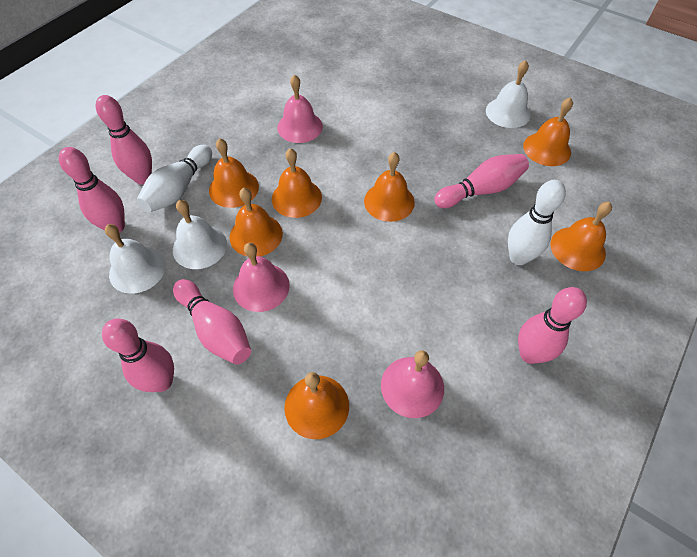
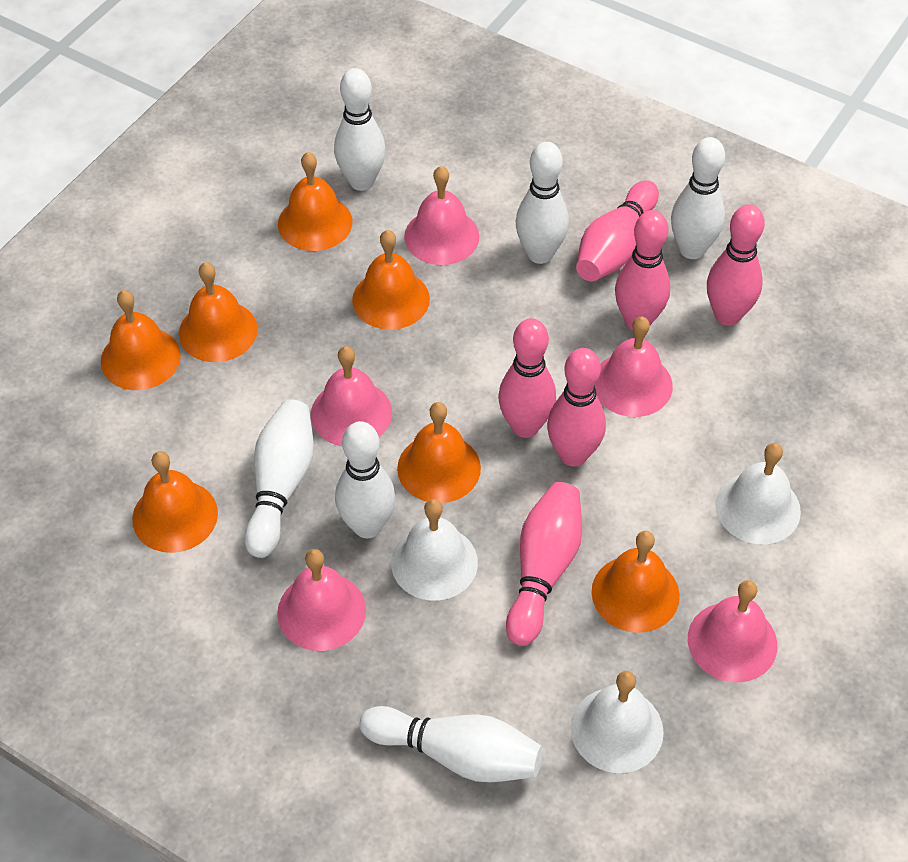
pink bell: 3 -> 5
white bowling pin: 2 -> 6

